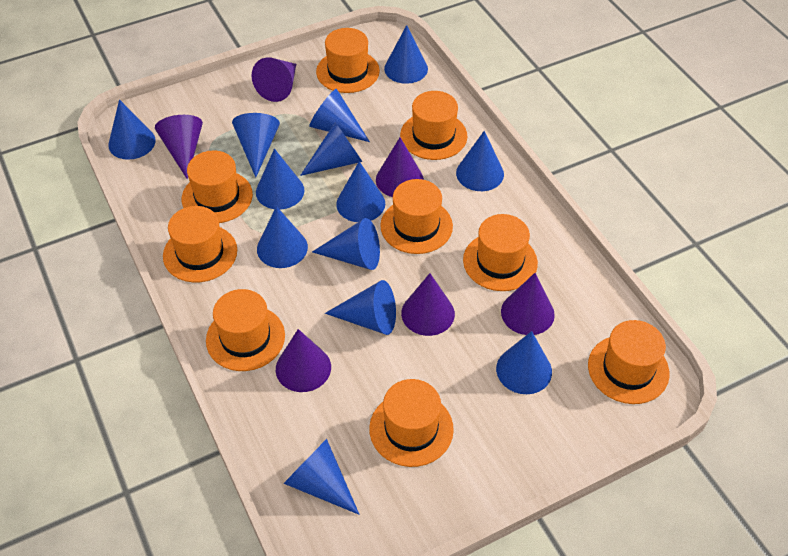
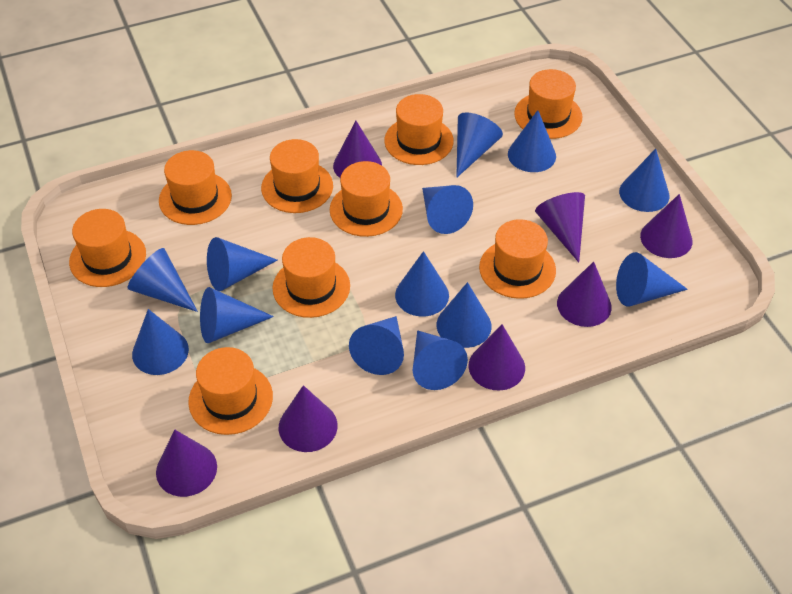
purple cone: 6 -> 7

